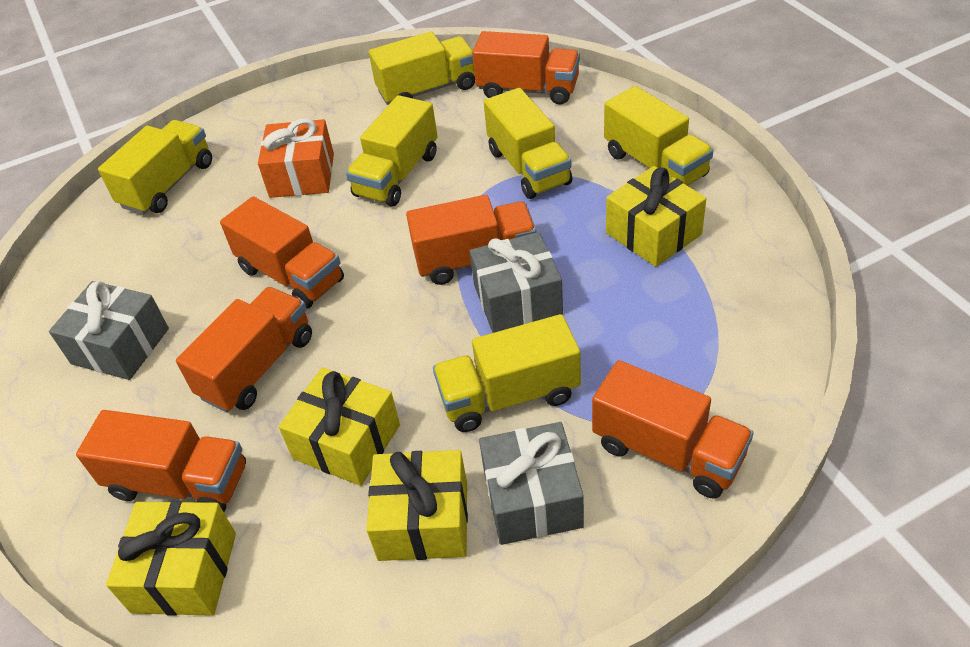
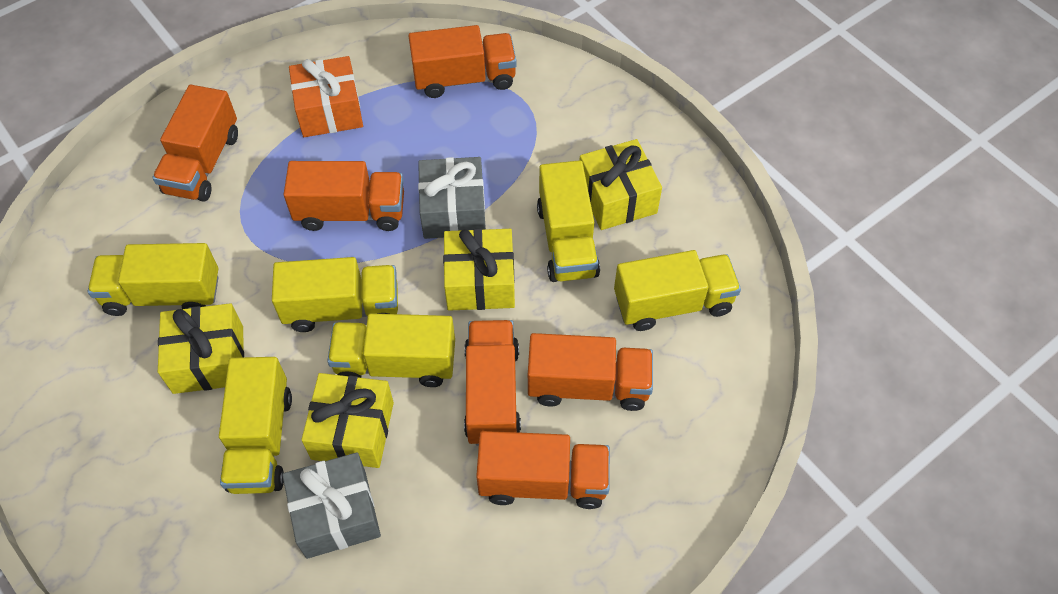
grey gift: 3 -> 2

